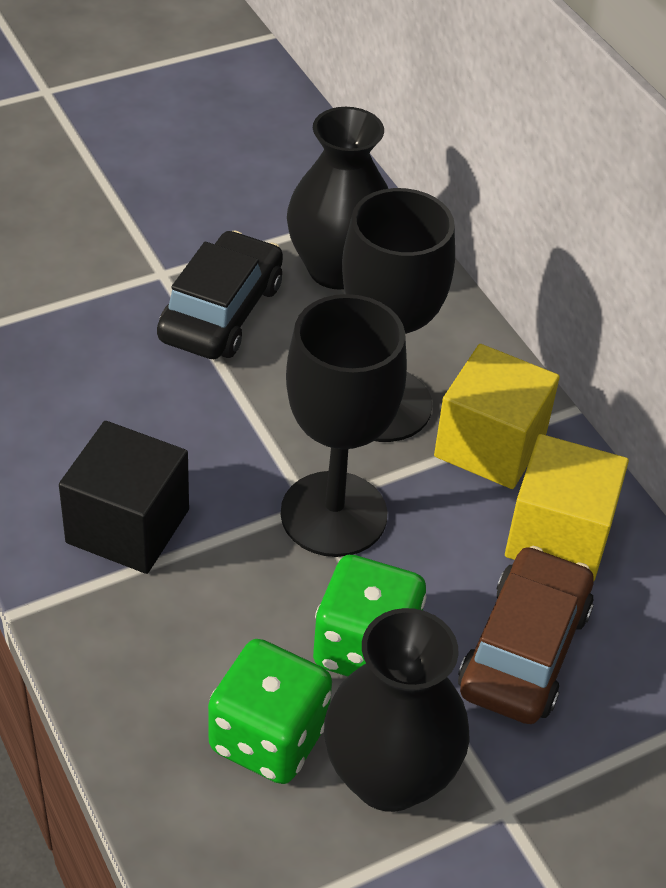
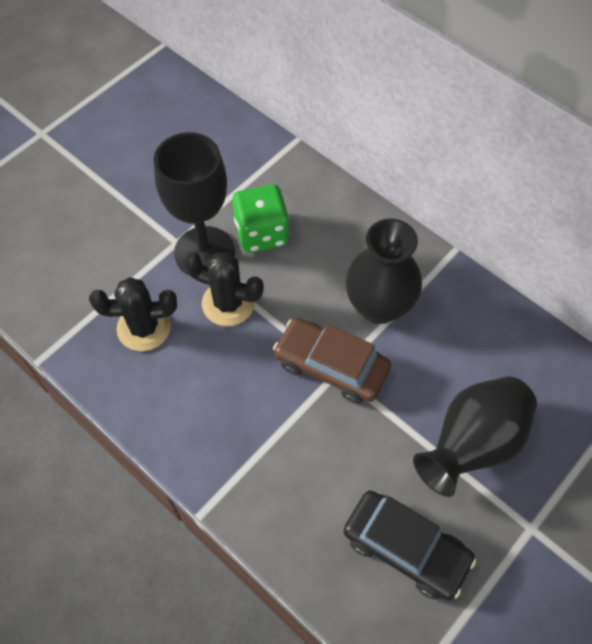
black cactus: 0 -> 2
black cube: 1 -> 0
black goblet: 2 -> 1
green dice: 2 -> 1
yellow cube: 2 -> 0

